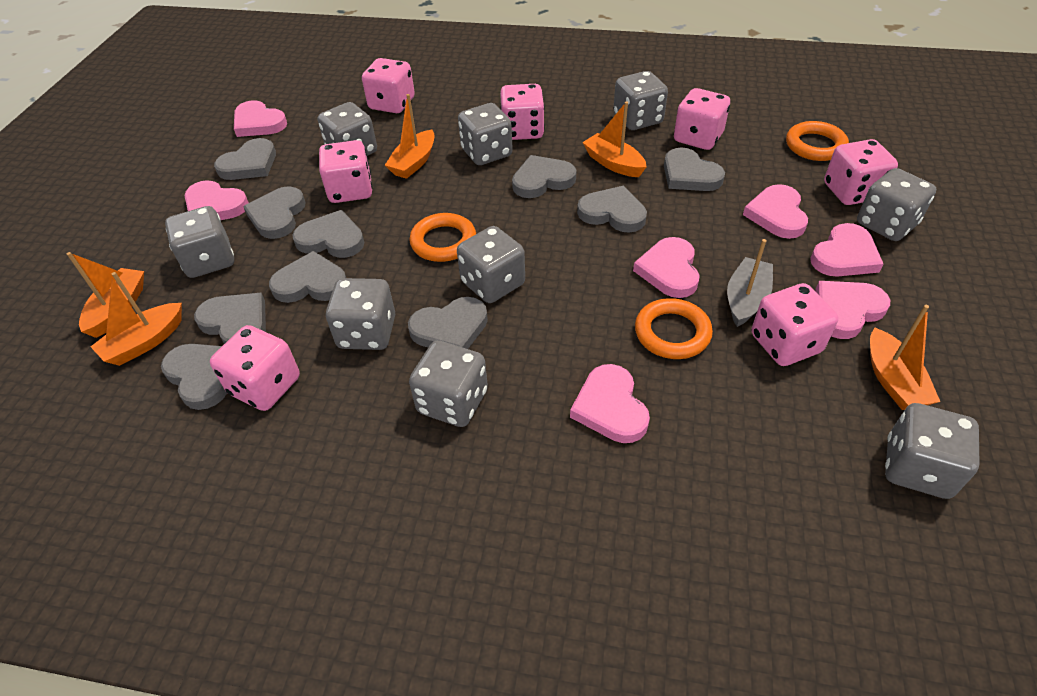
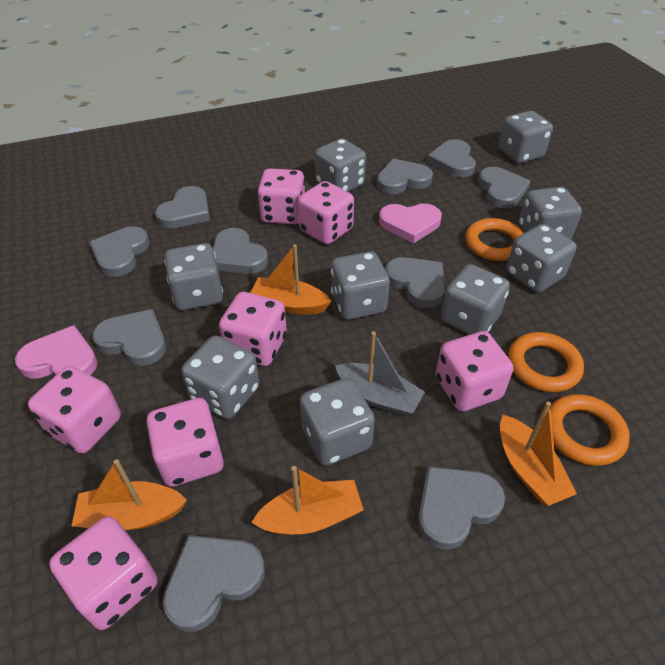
orange boat: 5 -> 4
pink heart: 7 -> 2

